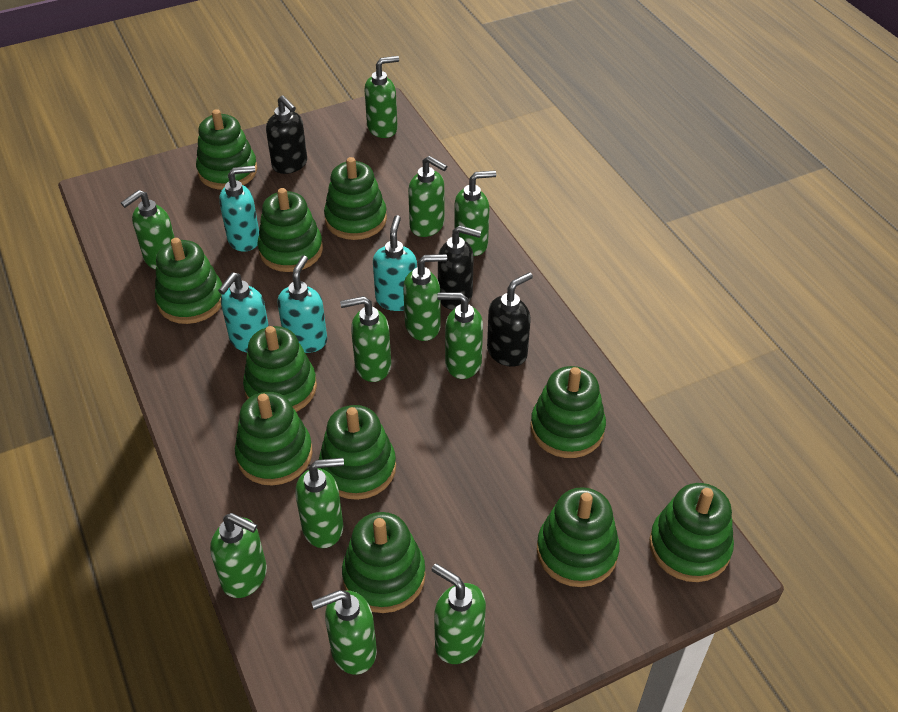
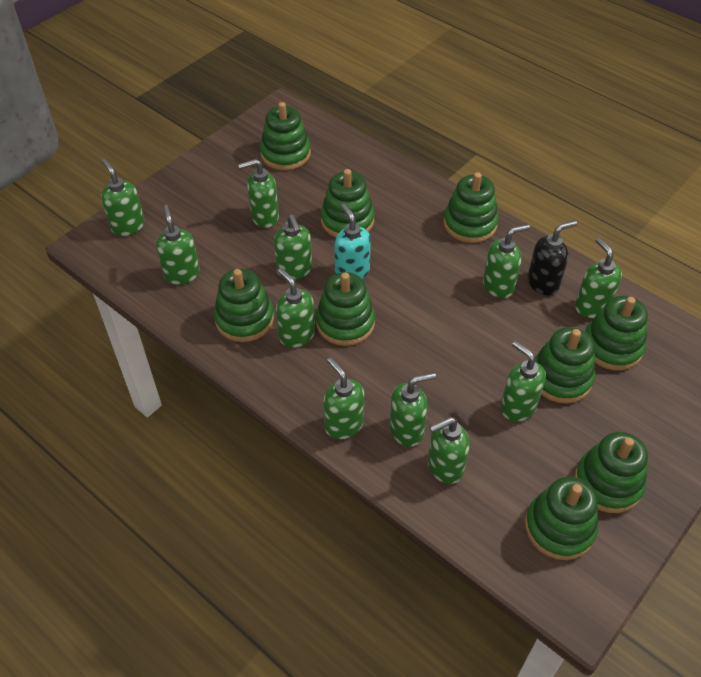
black soap dispenser: 3 -> 1
green stacking toy: 11 -> 9
turquoise soap dispenser: 4 -> 1

